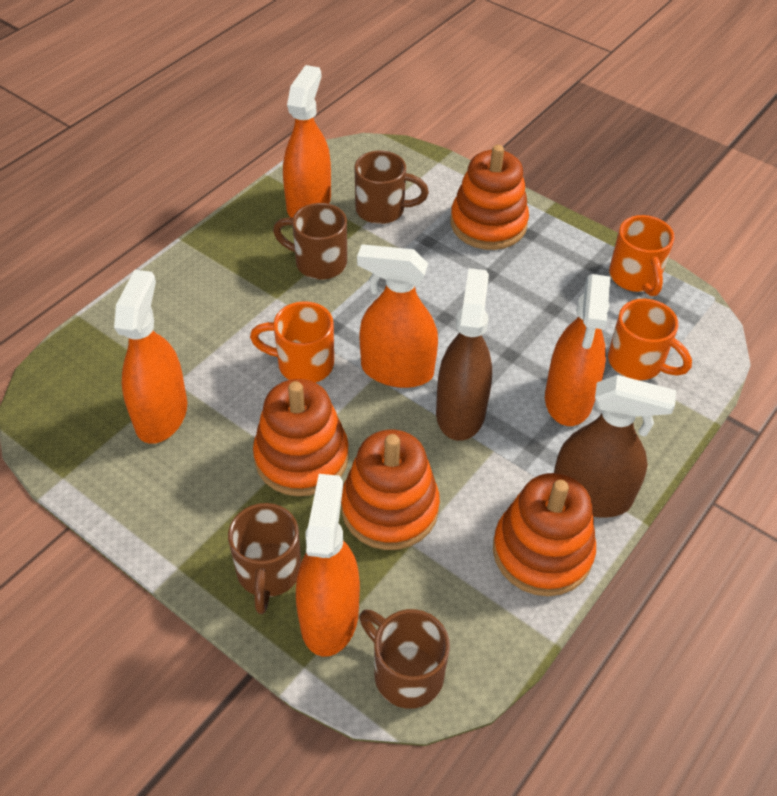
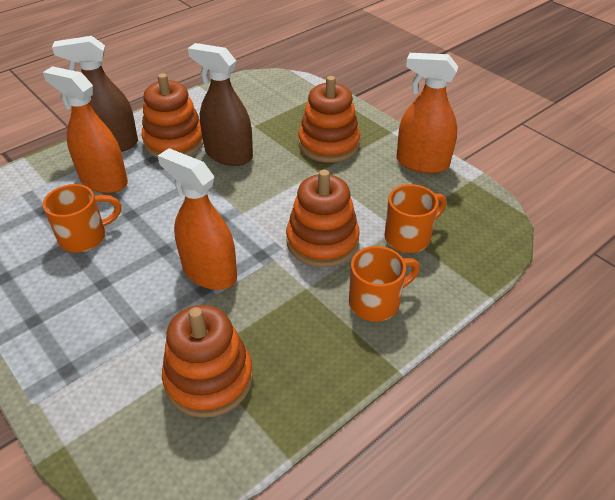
brown mug: 4 -> 0
orange spray bottle: 5 -> 3

